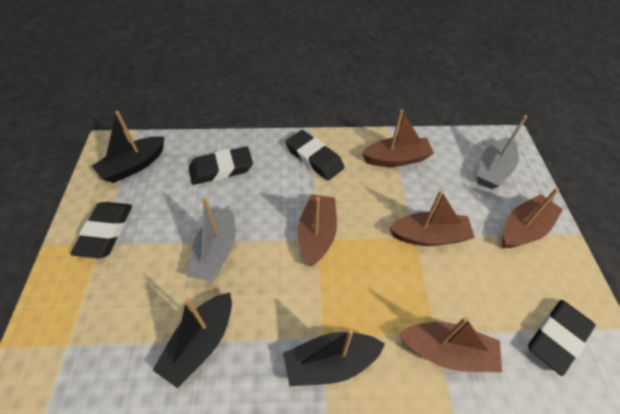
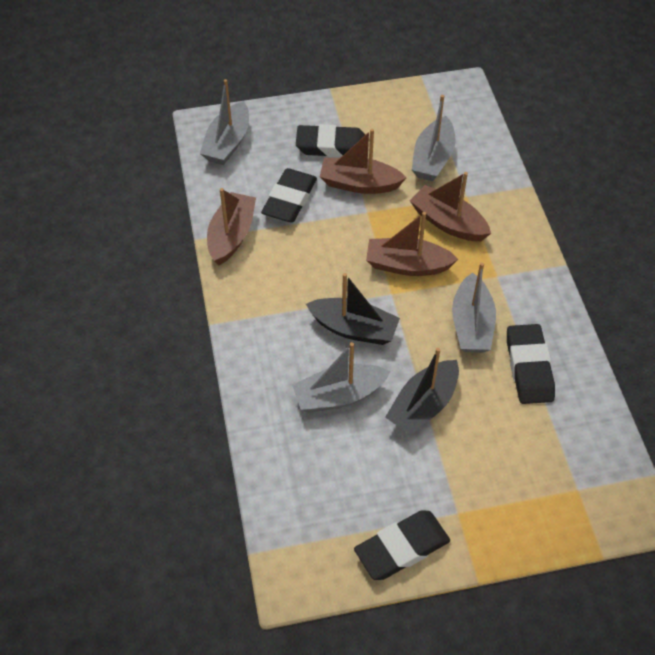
black boat: 3 -> 2
brown boat: 5 -> 4
grey boat: 2 -> 4

